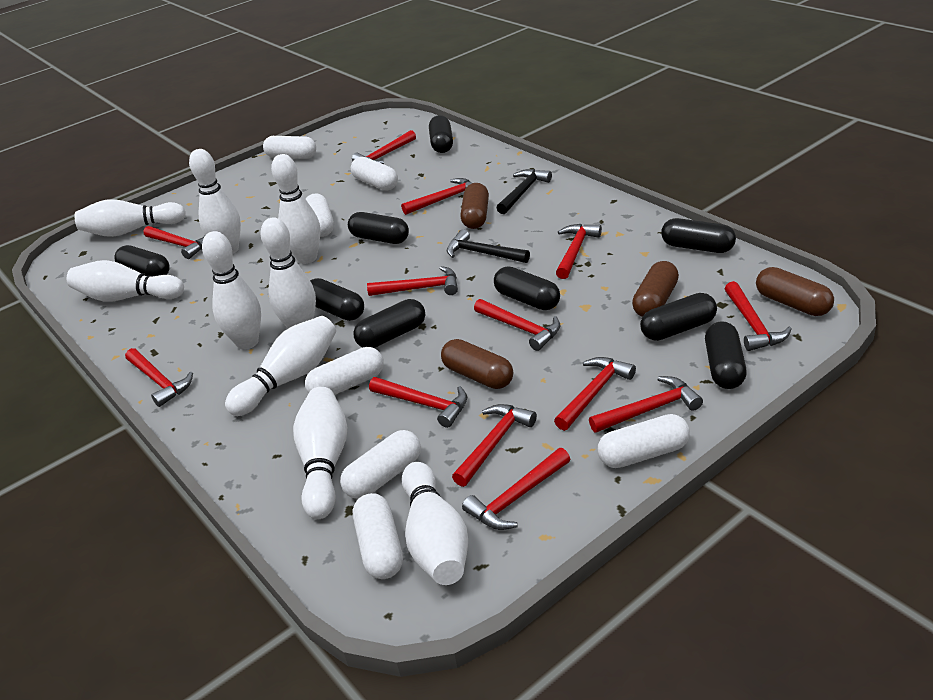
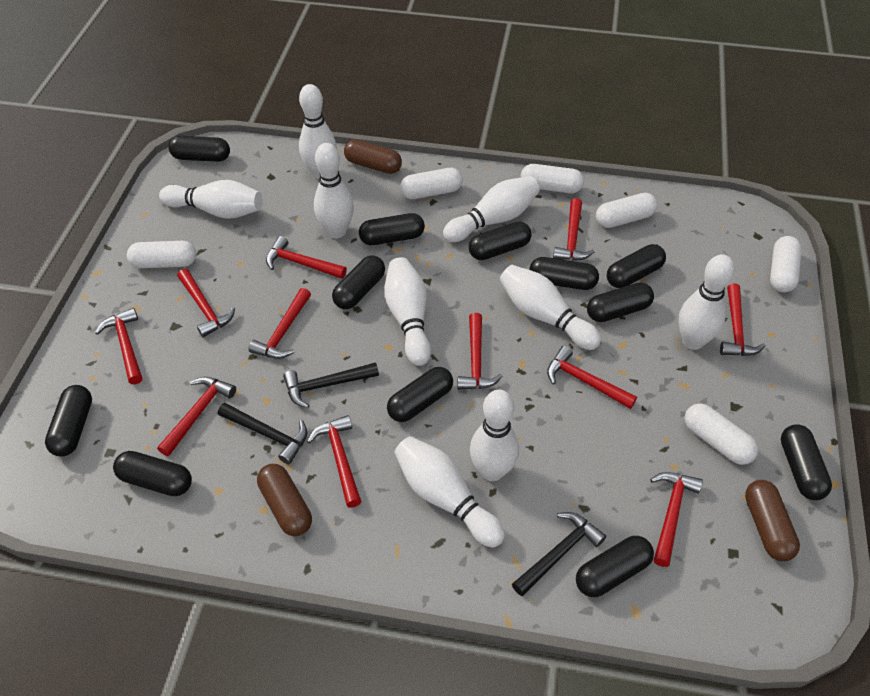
black capsule: 9 -> 12
black hammer: 2 -> 3
brown capsule: 4 -> 3
red hammer: 13 -> 11
white capsule: 7 -> 6

